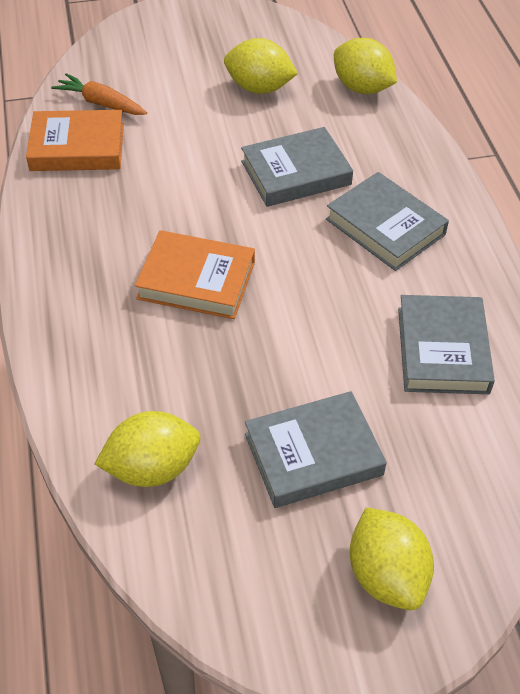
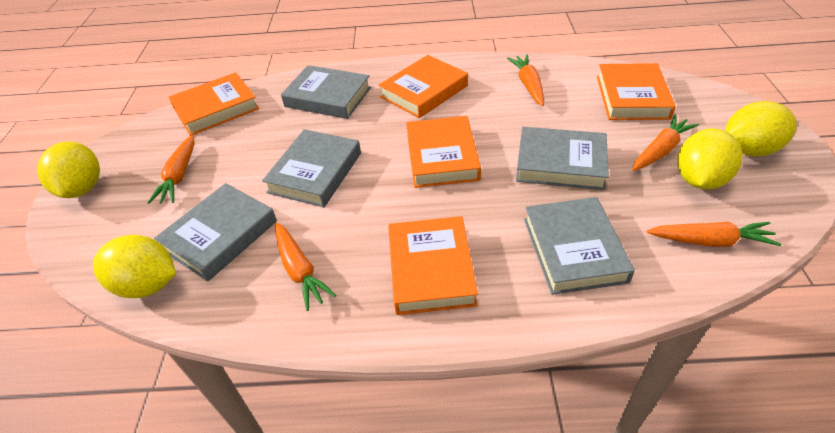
grey book: 4 -> 5
orange book: 2 -> 5
orange carrot: 1 -> 5

